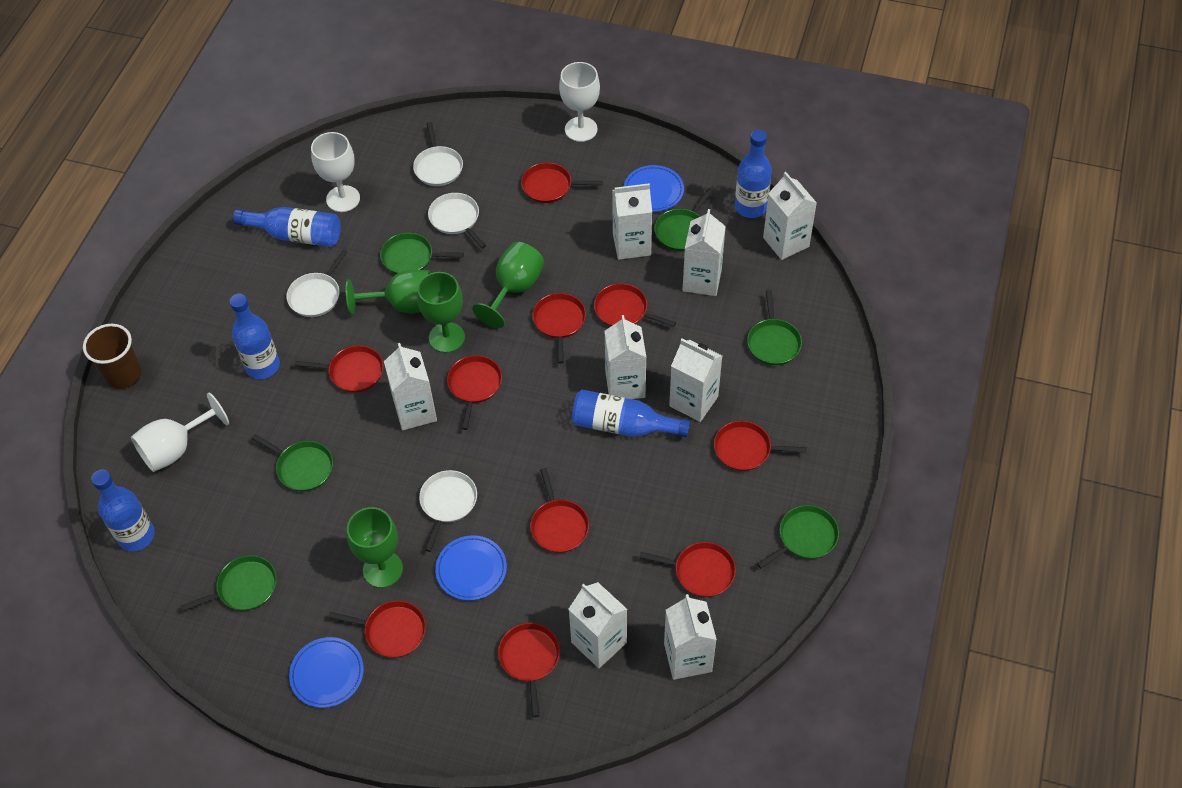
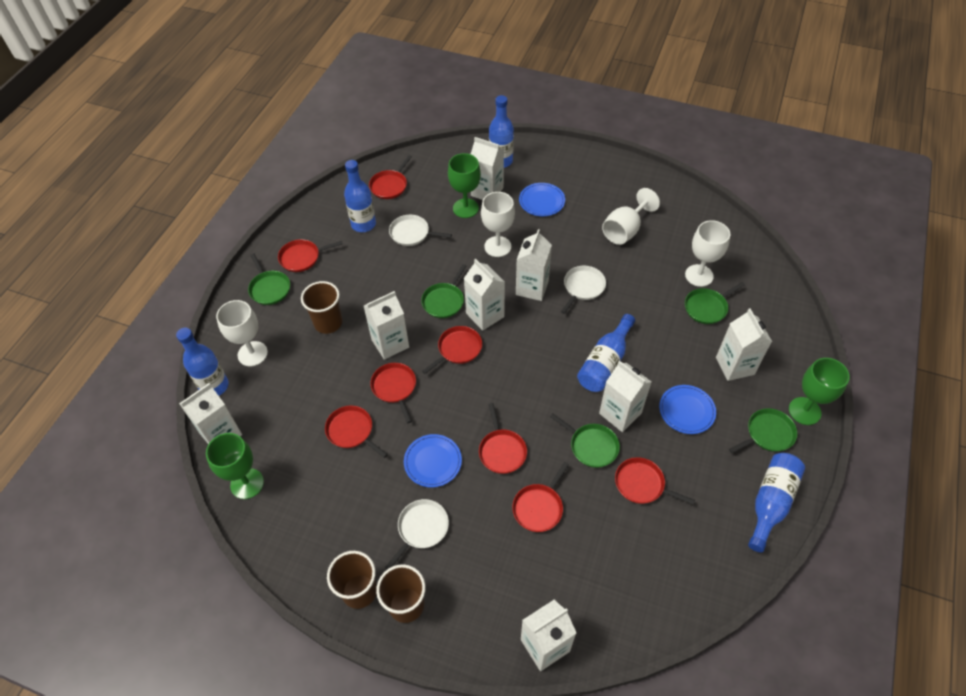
brown cup: 1 -> 3
green goblet: 4 -> 3
green pan: 6 -> 5
red pan: 10 -> 8
white goblet: 3 -> 4
white pan: 4 -> 3

